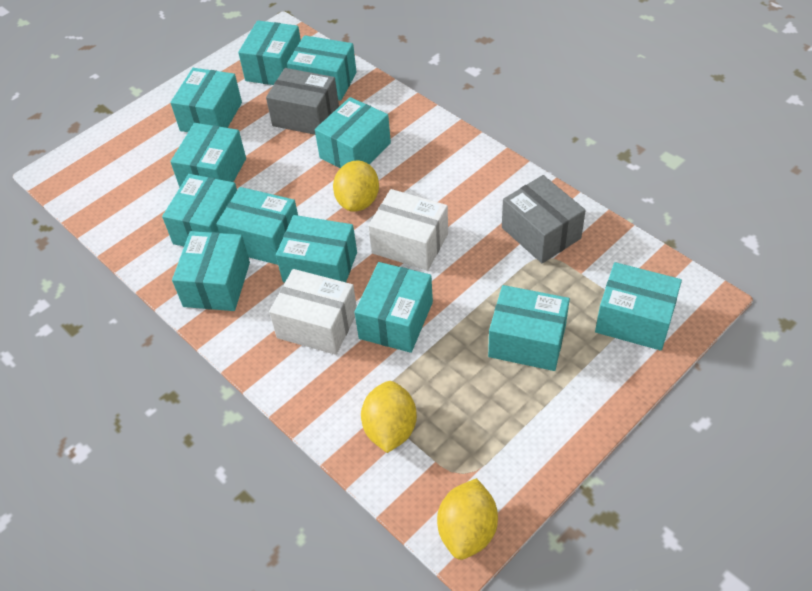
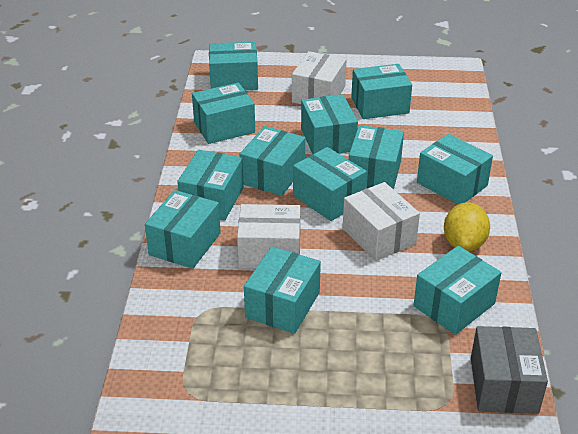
grey box: 2 -> 1
white box: 2 -> 3
yellow lemon: 3 -> 1

